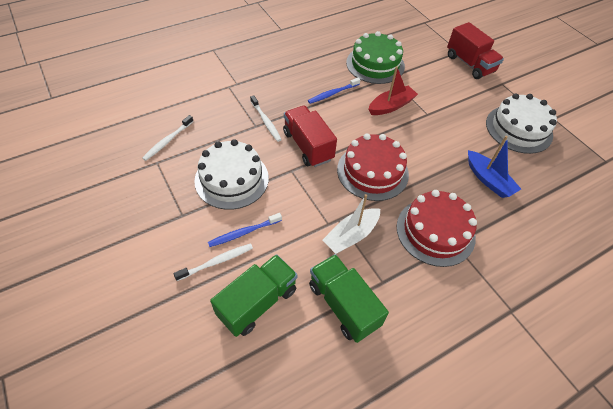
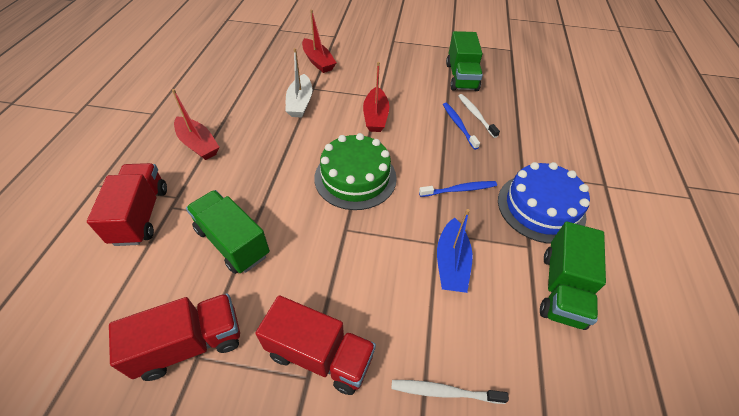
blue cake: 0 -> 1
green truck: 2 -> 3
red boat: 1 -> 3
red cake: 2 -> 0
red truck: 2 -> 3
white cake: 2 -> 0
white toothbrush: 3 -> 2

